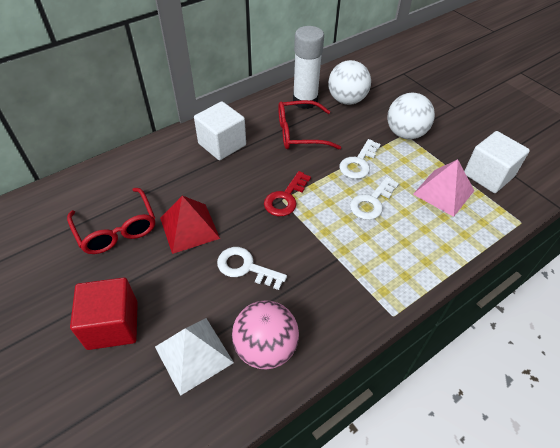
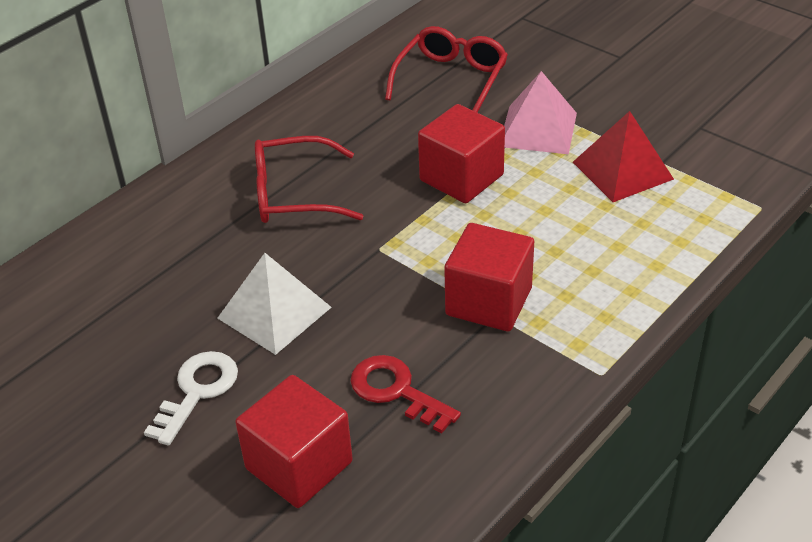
pink ball: 1 -> 0
red cube: 1 -> 3
white ball: 2 -> 0
white cube: 2 -> 0
white glue stick: 1 -> 0
white key: 3 -> 1

